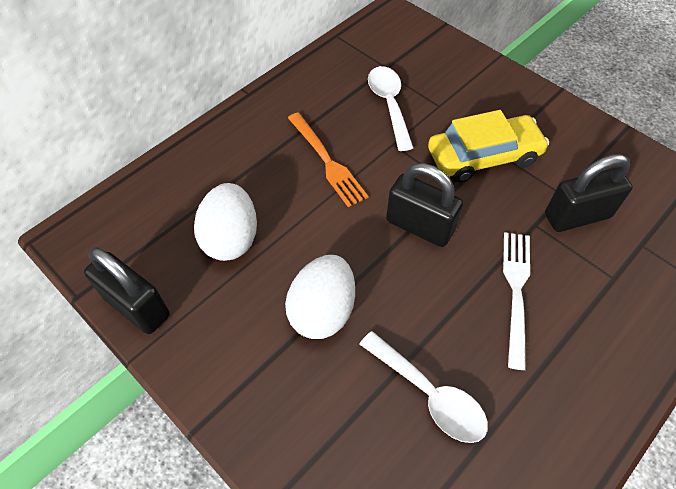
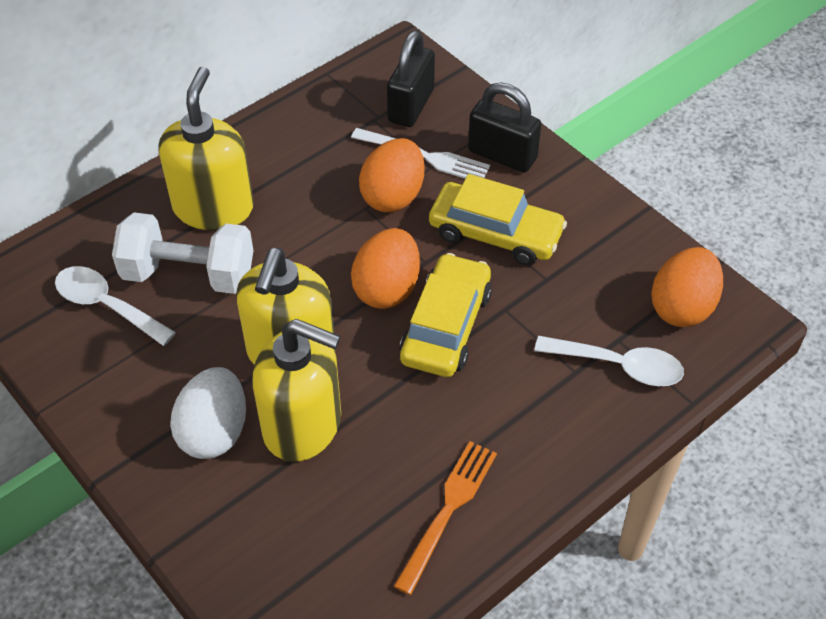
black padlock: 3 -> 2
orange egg: 0 -> 3
white dumbbell: 0 -> 1
white egg: 2 -> 1
yellow car: 1 -> 2
yellow soap dispenser: 0 -> 3

